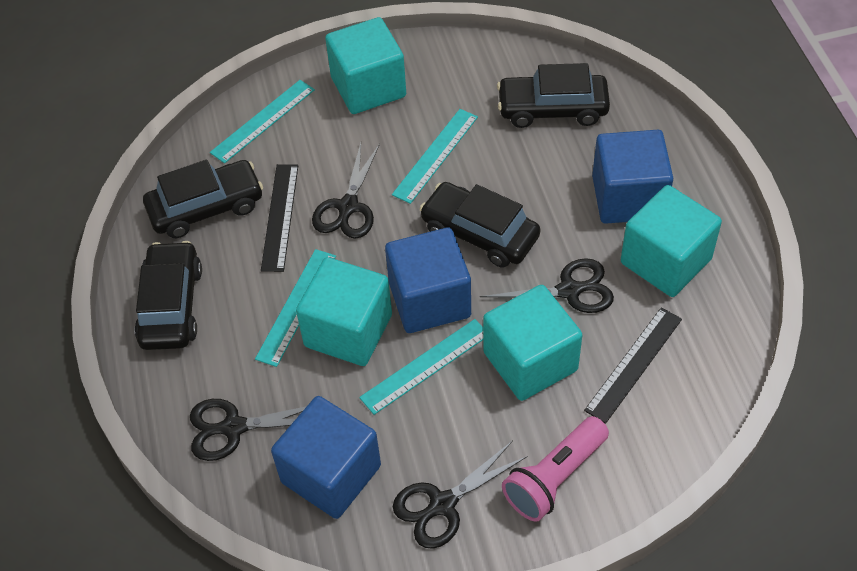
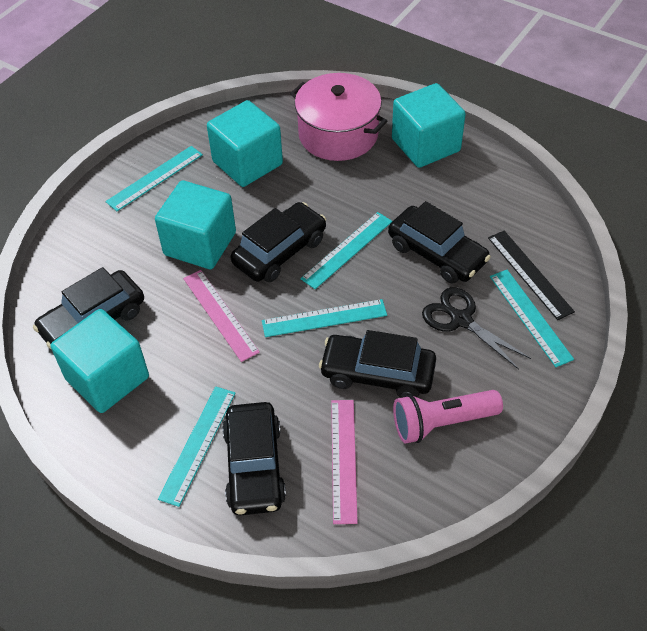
black car: 4 -> 5
black ruler: 2 -> 1
black scissors: 4 -> 1
blue cube: 3 -> 0
pink pot: 0 -> 1
pink ruler: 0 -> 2
turquoise ruler: 4 -> 5

